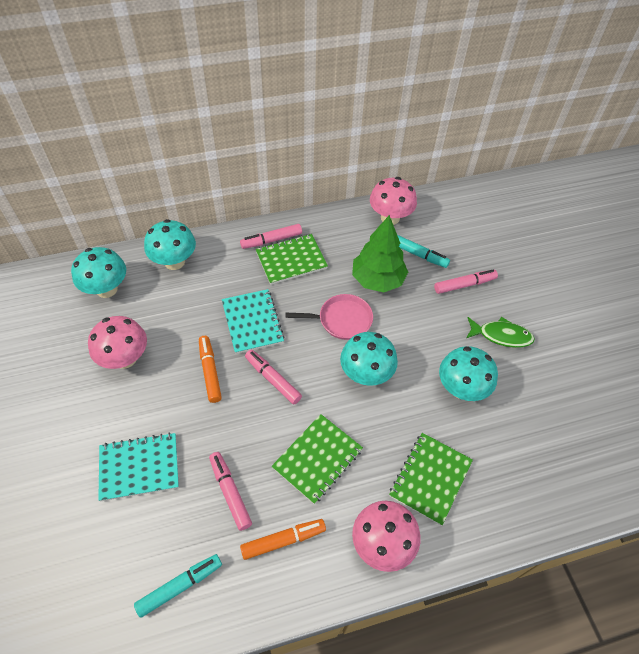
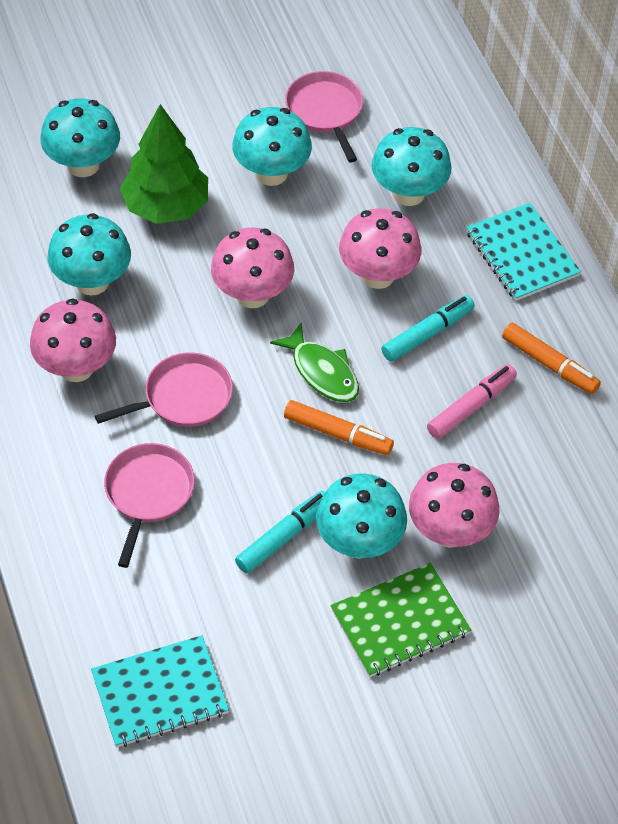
green notebook: 3 -> 1
pink marker: 4 -> 1
pink mushroom: 3 -> 4
pink pan: 1 -> 3
turquoise mushroom: 4 -> 5

